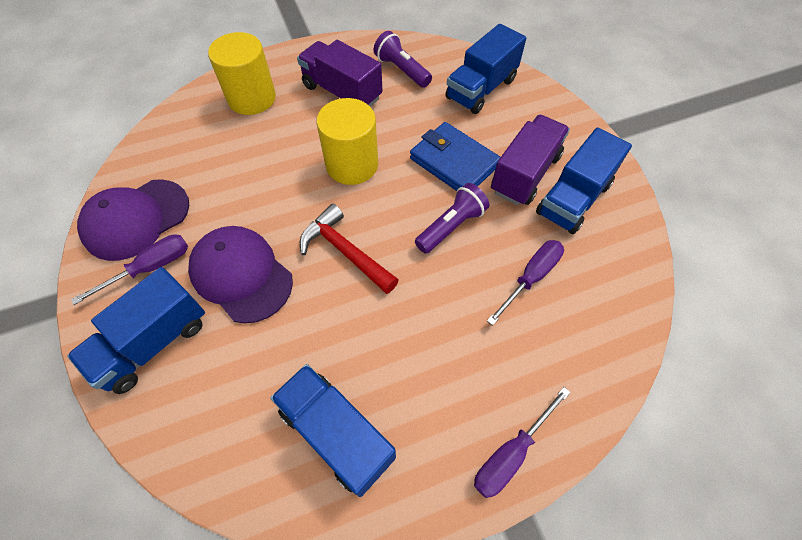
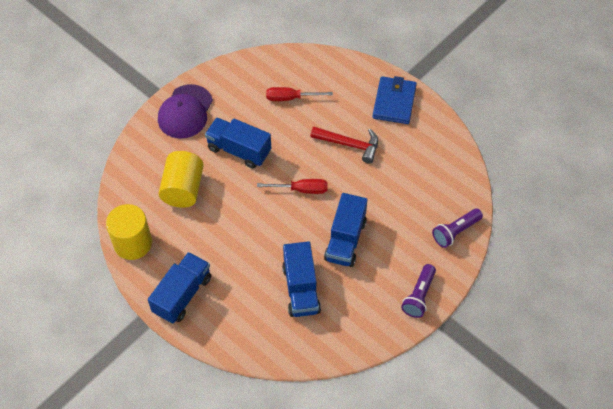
purple cap: 2 -> 1
purple screwdriver: 3 -> 0
purple truck: 2 -> 0
red screwdriver: 0 -> 2

